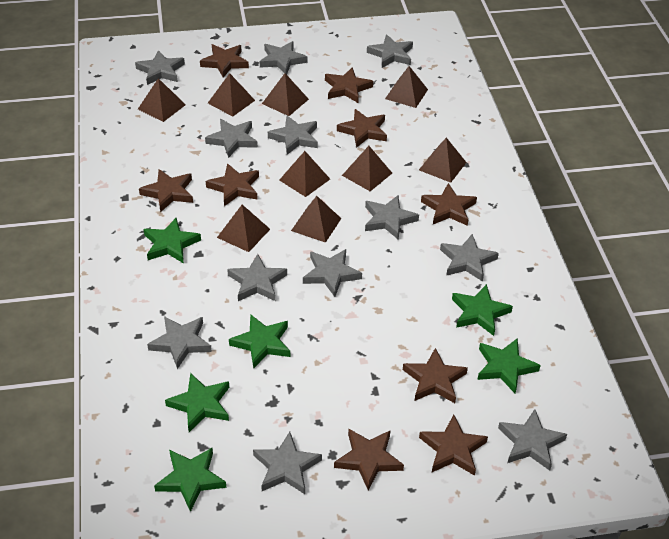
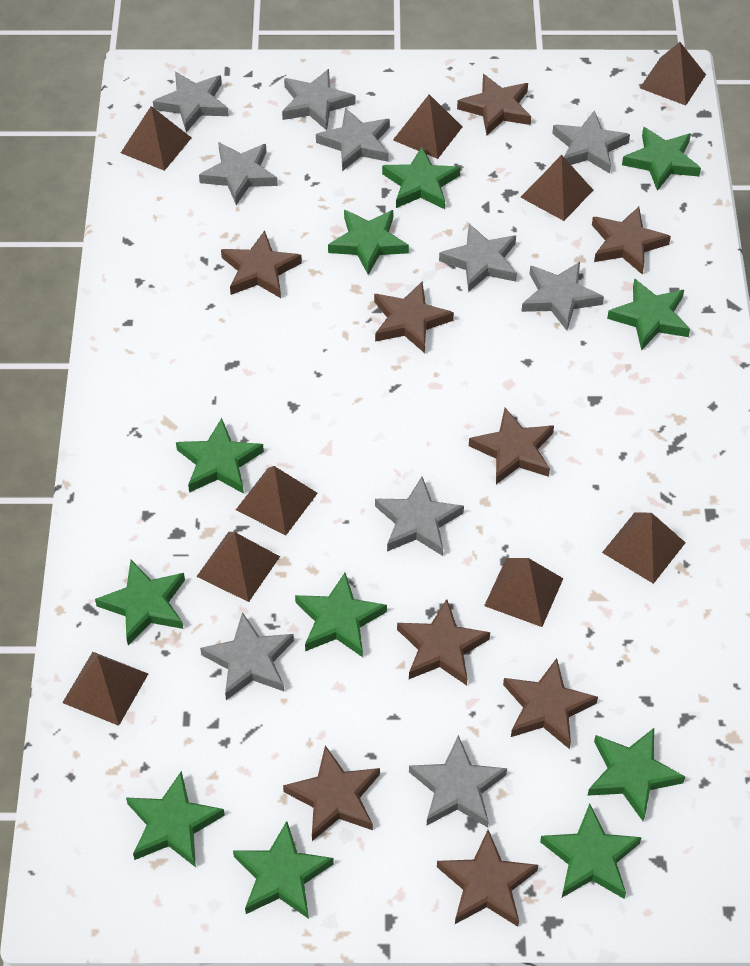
green star: 6 -> 11
grey star: 12 -> 10

